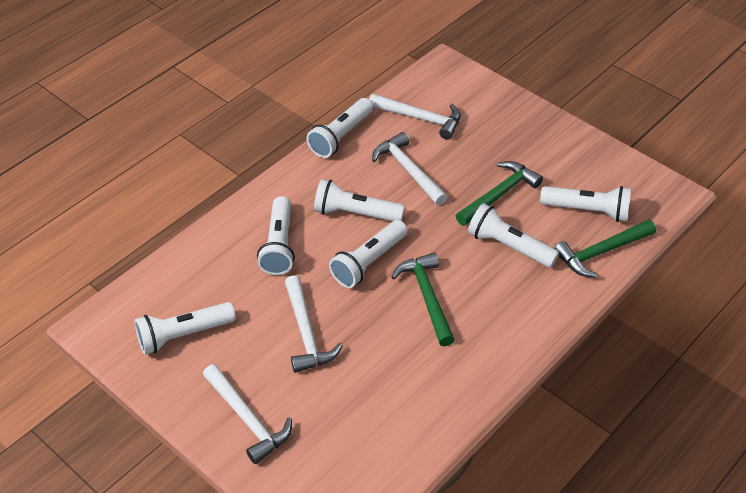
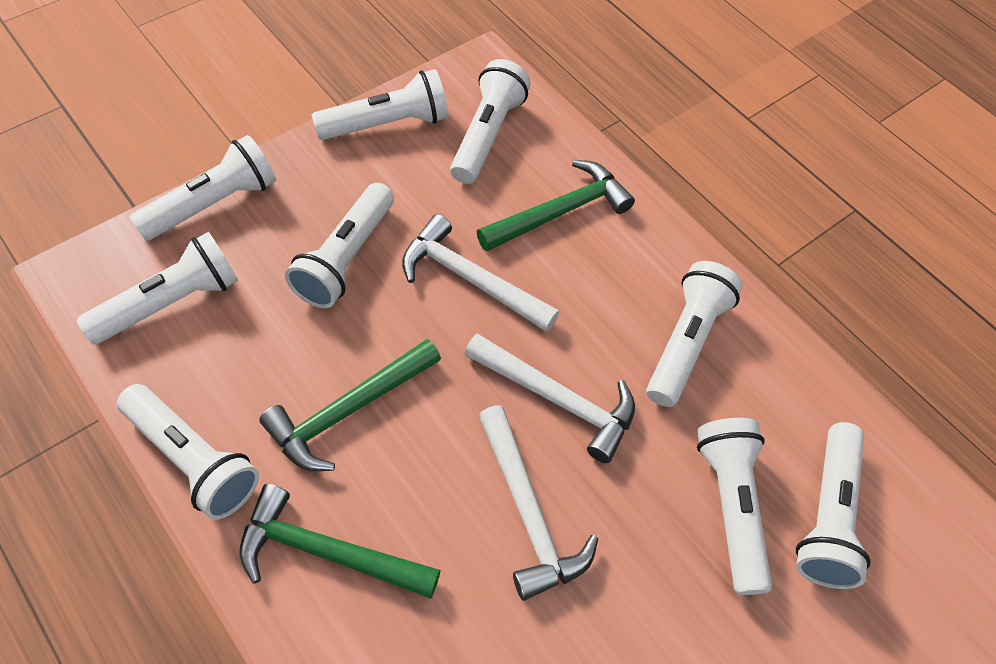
white flashlight: 7 -> 9
white hammer: 4 -> 3

